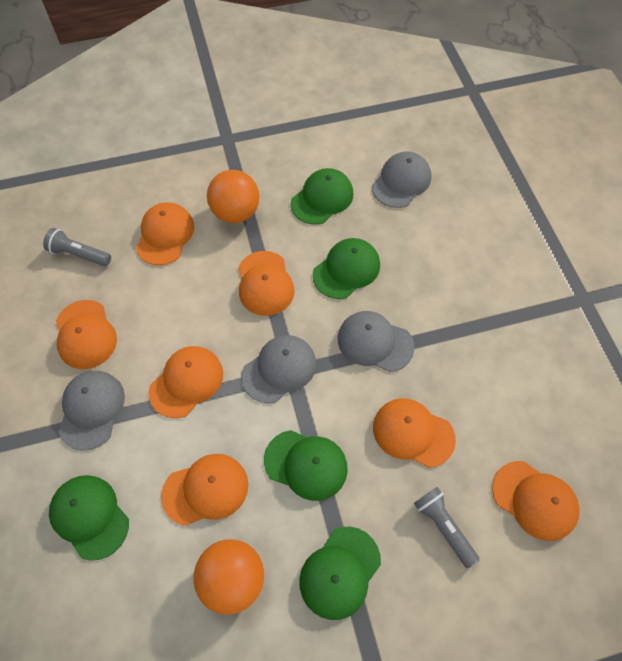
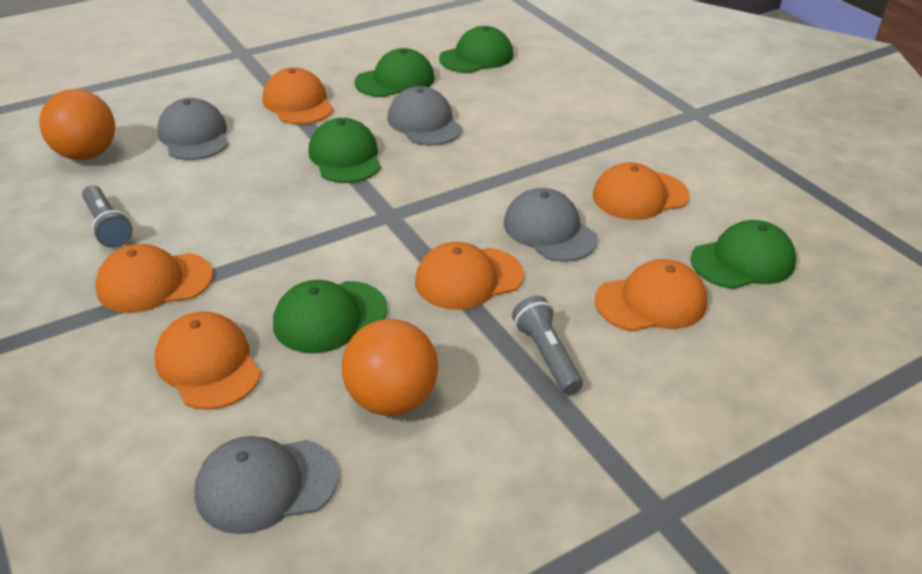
orange cap: 7 -> 6

